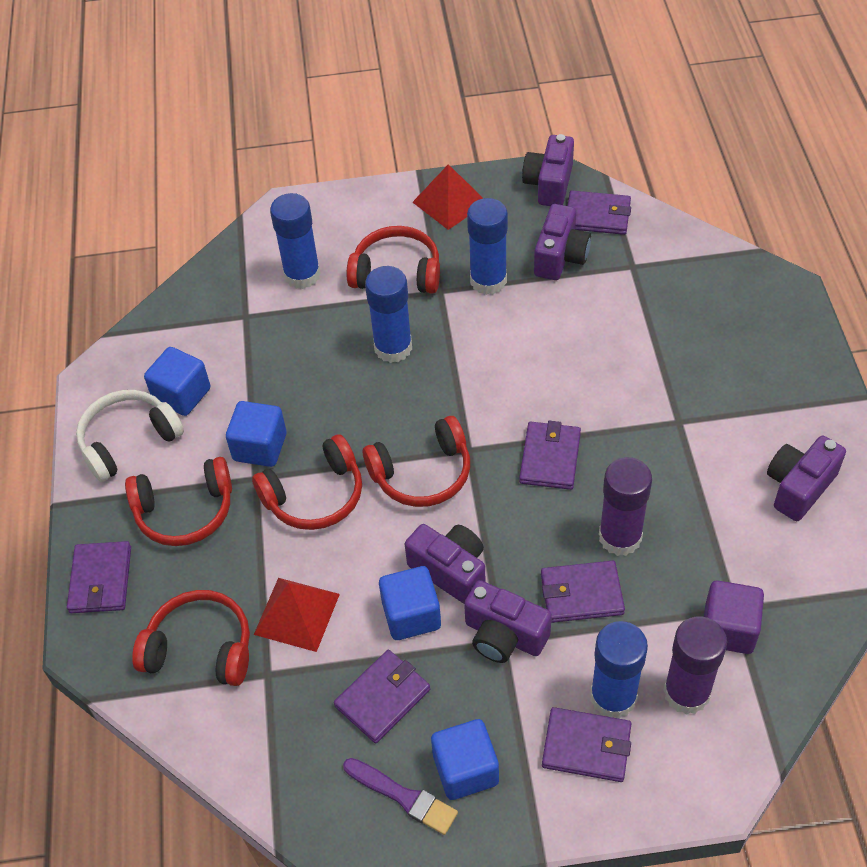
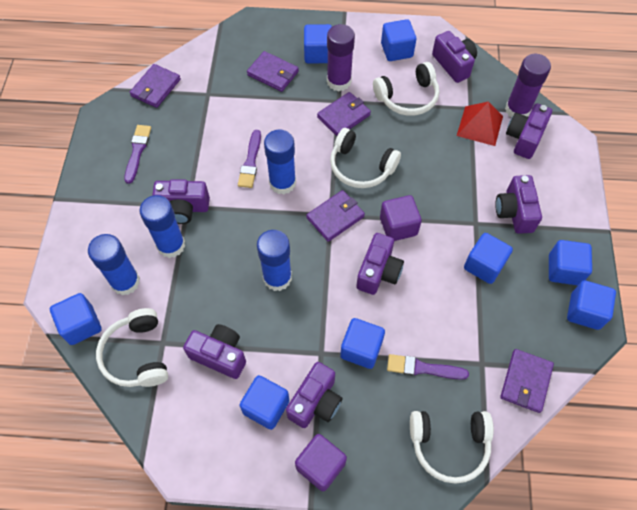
blue cube: 4 -> 8
purple brush: 1 -> 3
purple camera: 5 -> 7
purple cube: 1 -> 2
purple wallet: 6 -> 5
red headphones: 5 -> 0
red pyramid: 2 -> 1
white headphones: 1 -> 4

